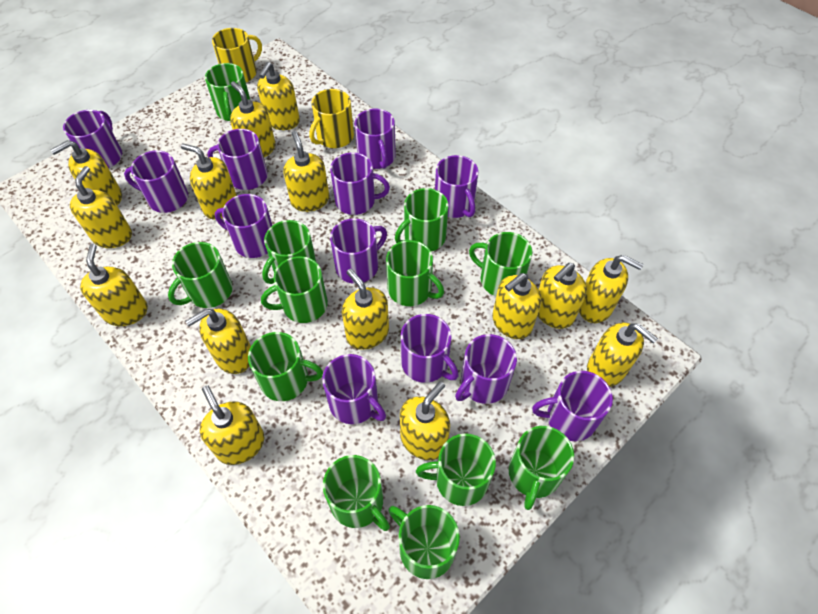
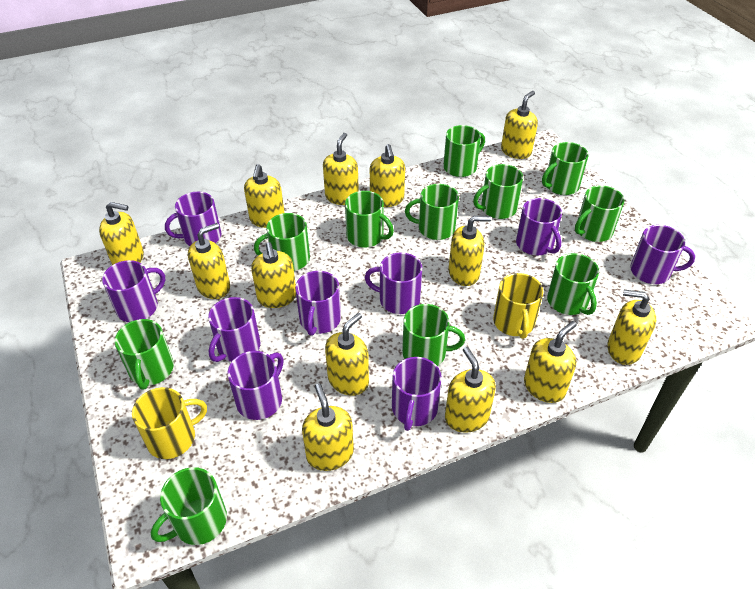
green mug: 12 -> 11
purple mug: 12 -> 9
yellow soap dispenser: 15 -> 13

